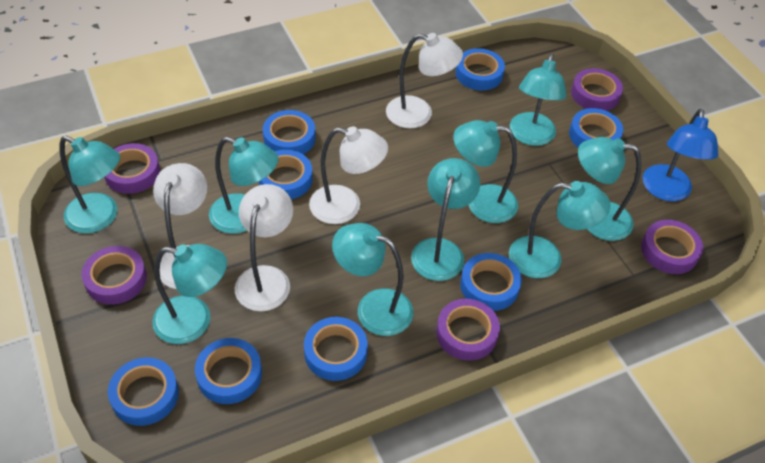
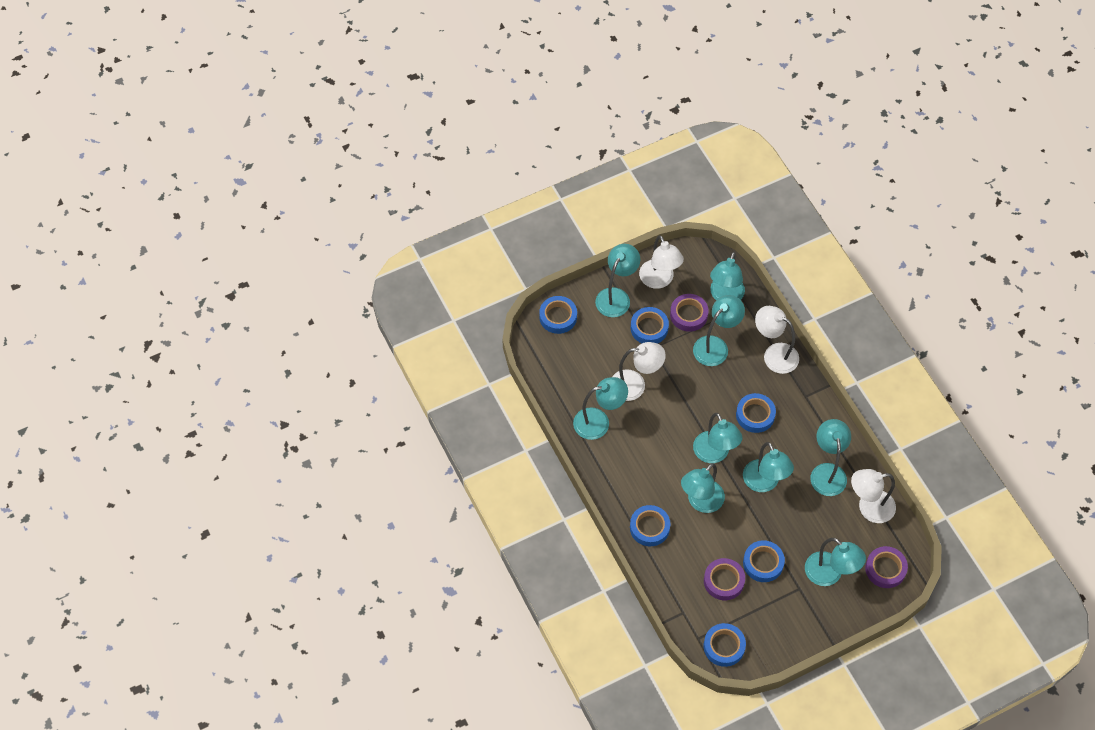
blue lamp: 1 -> 0
blue tape: 8 -> 6
purple tape: 5 -> 3

